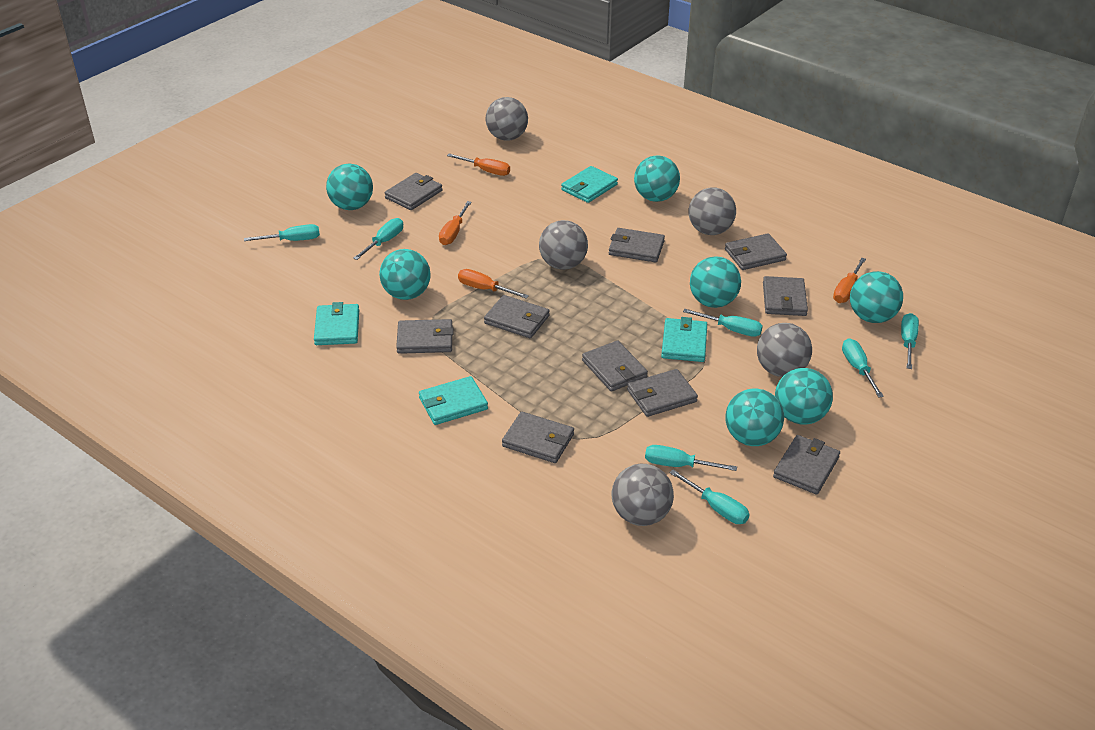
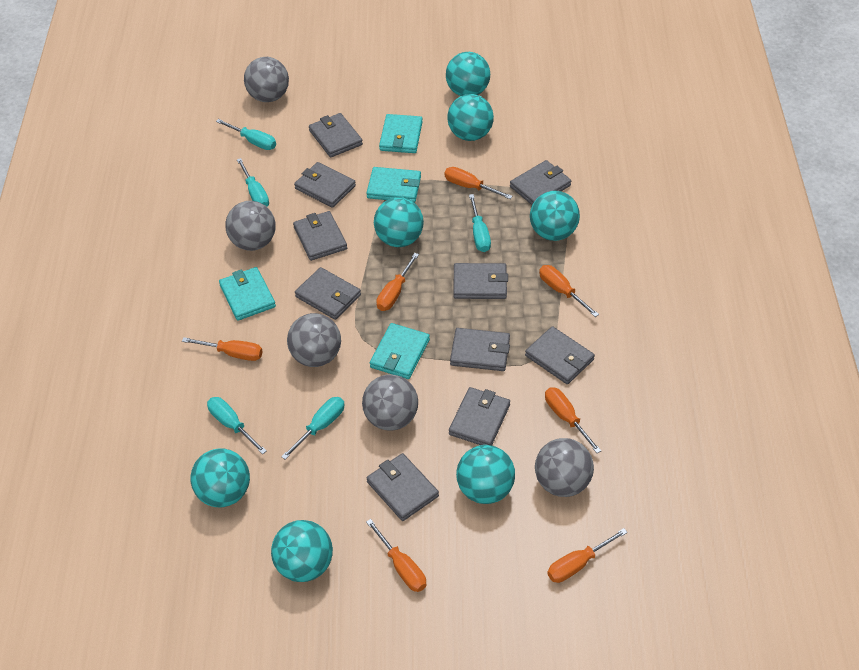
orange screwdriver: 4 -> 7
turquoise screwdriver: 7 -> 5

